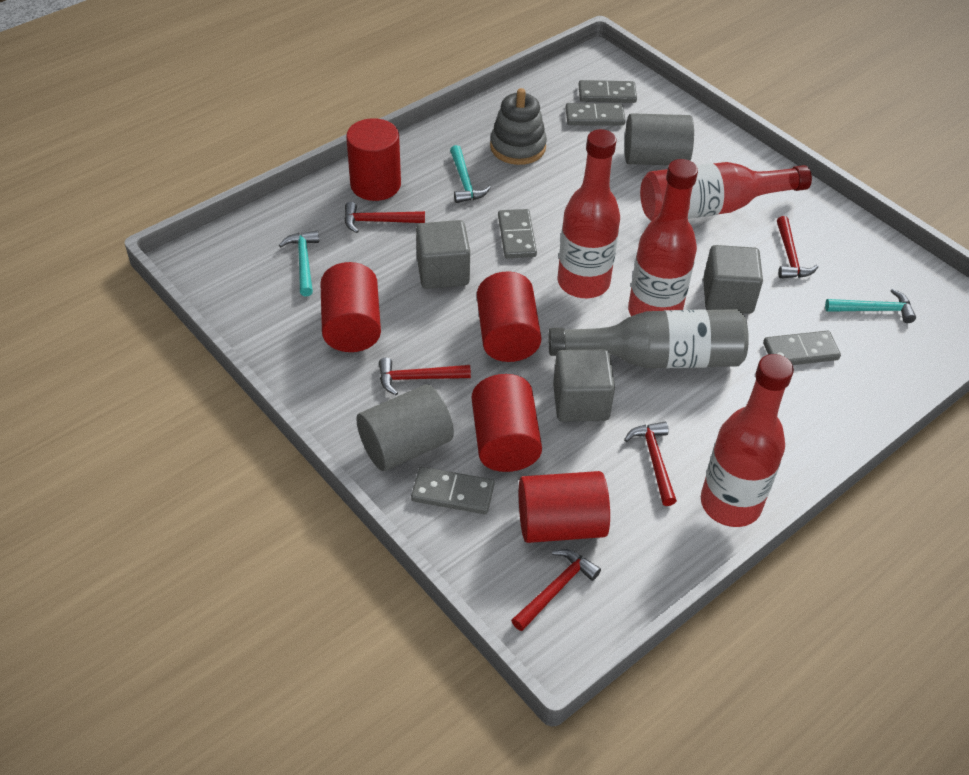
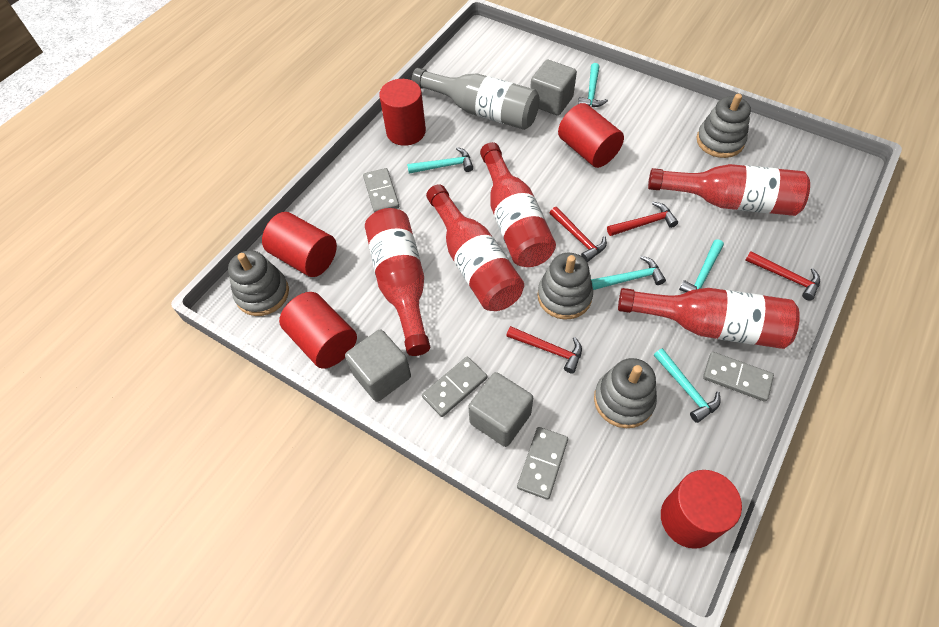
grey cylinder: 2 -> 0
grey domino: 5 -> 4
grey stacking toy: 1 -> 4
red bottle: 4 -> 5
red hammer: 5 -> 4
turquoise hammer: 3 -> 5

